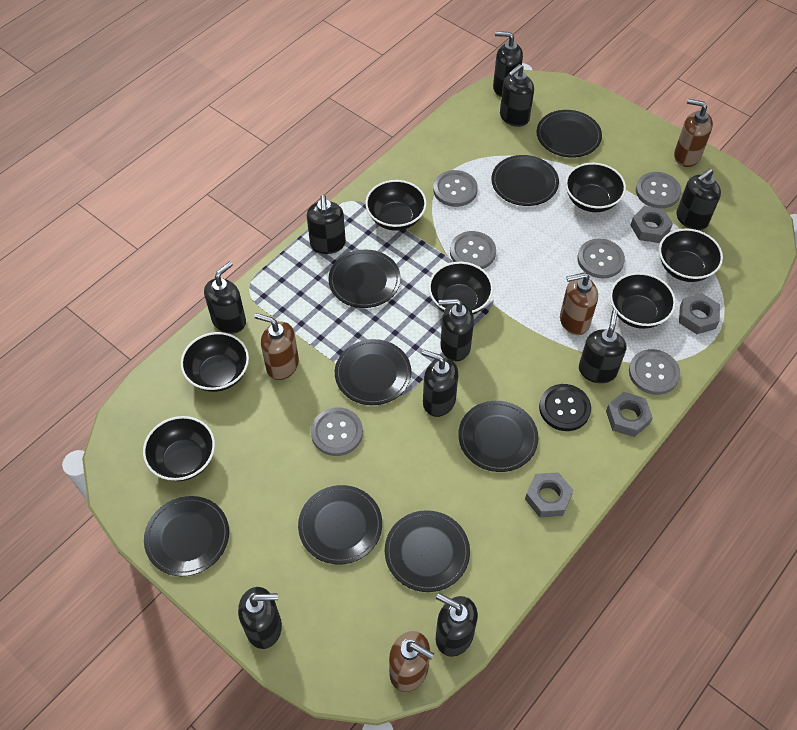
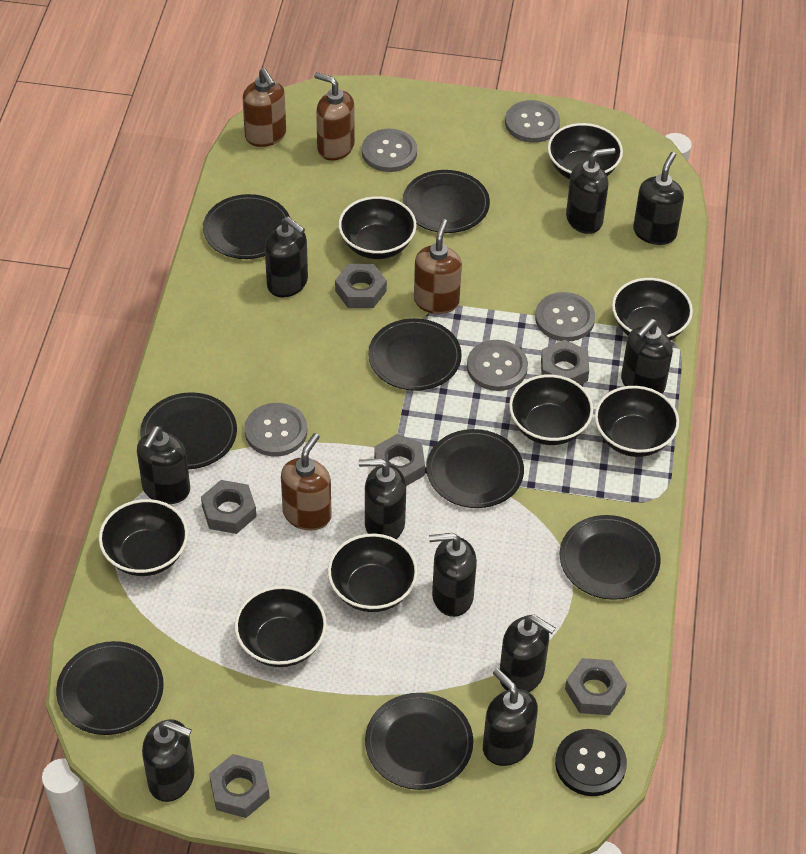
black bowl: 7 -> 8
grey button: 6 -> 5
grey nut: 4 -> 6

